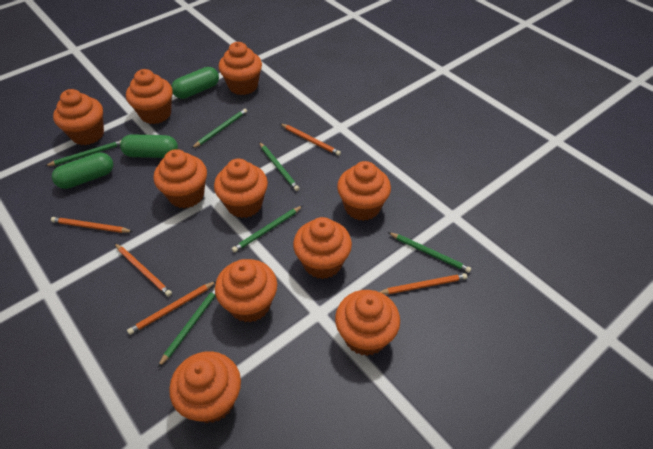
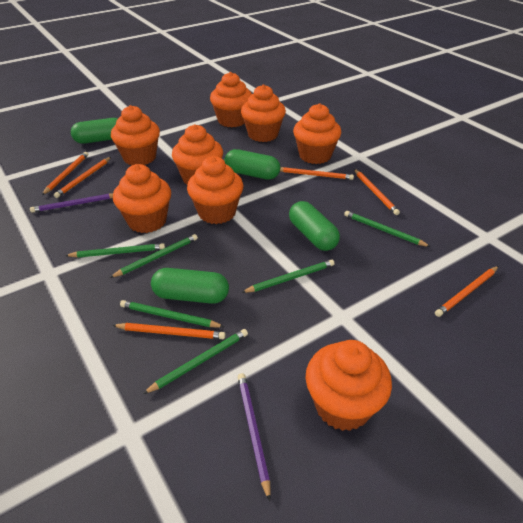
green capsule: 3 -> 4
orange cupcake: 10 -> 8
orange pencil: 5 -> 6
purple pencil: 0 -> 2

